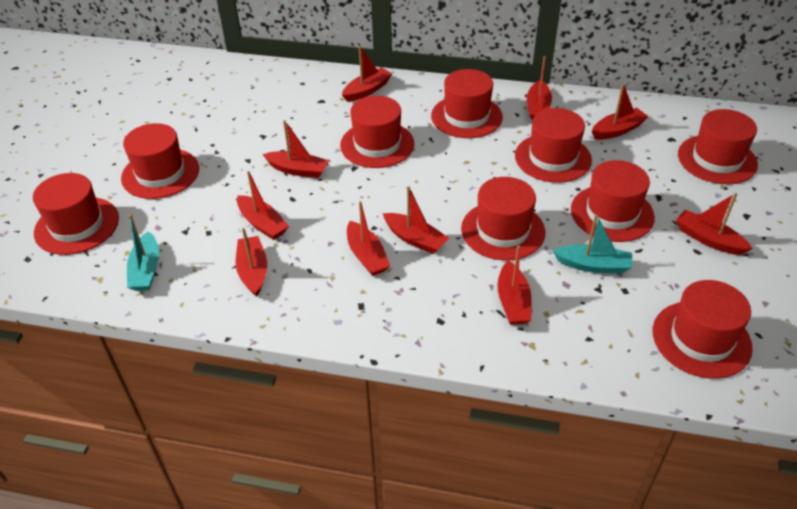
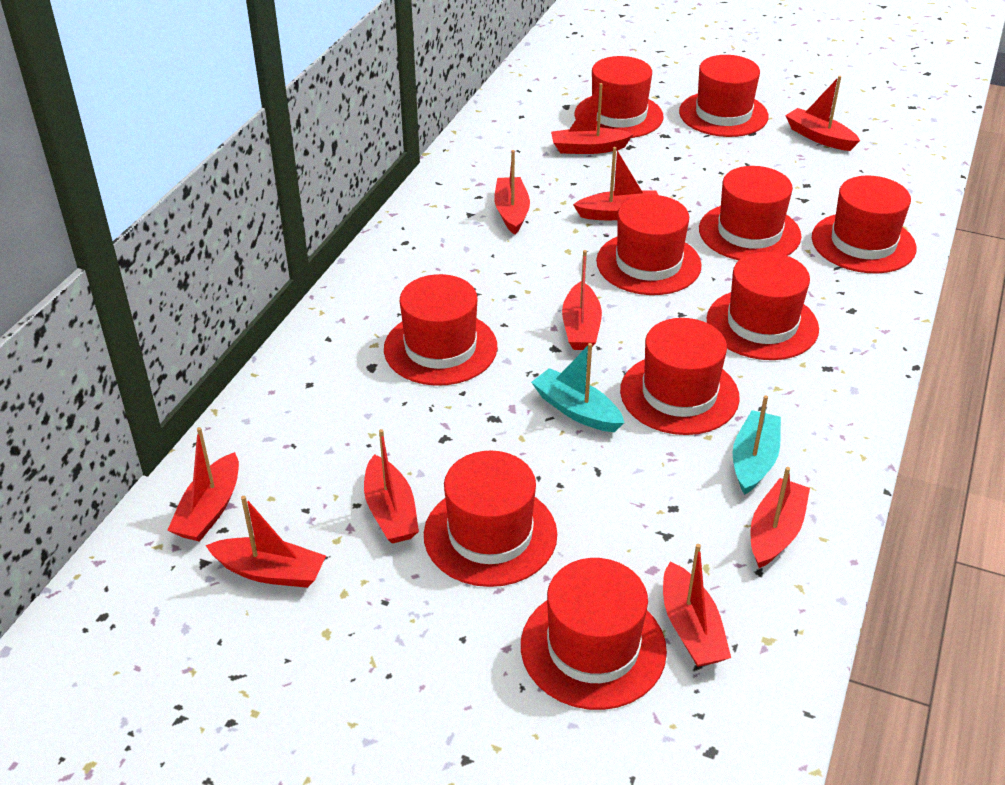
red hat: 9 -> 10

